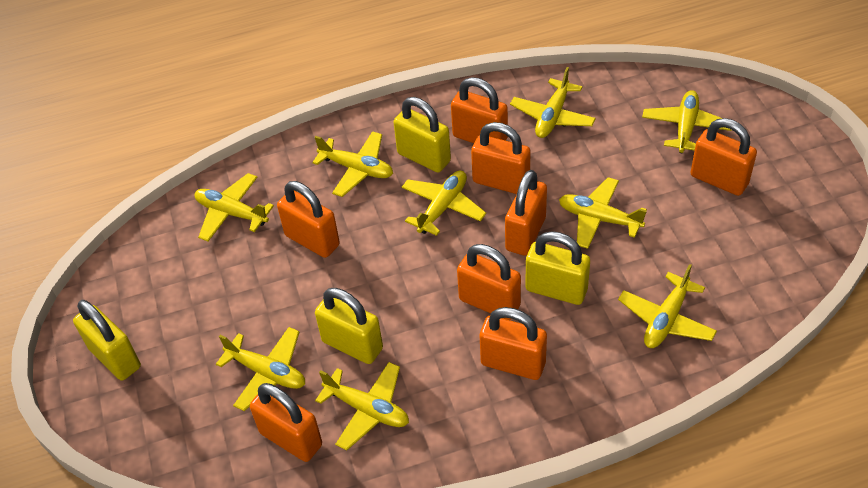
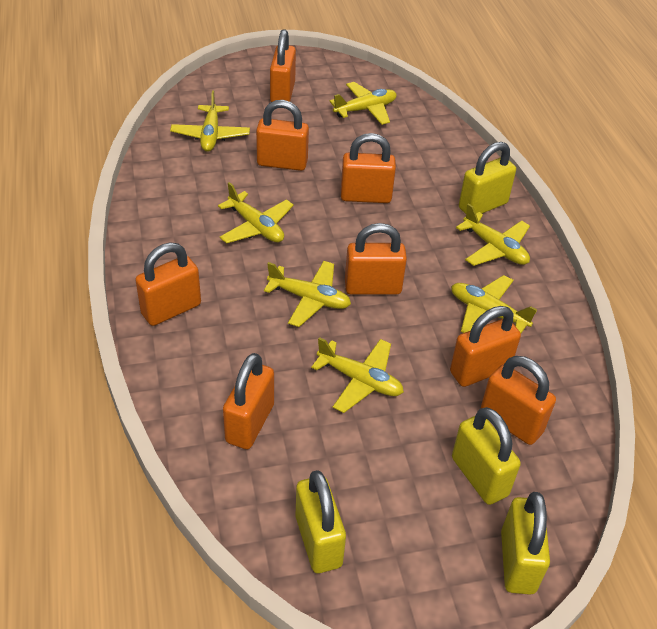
yellow plane: 9 -> 7

